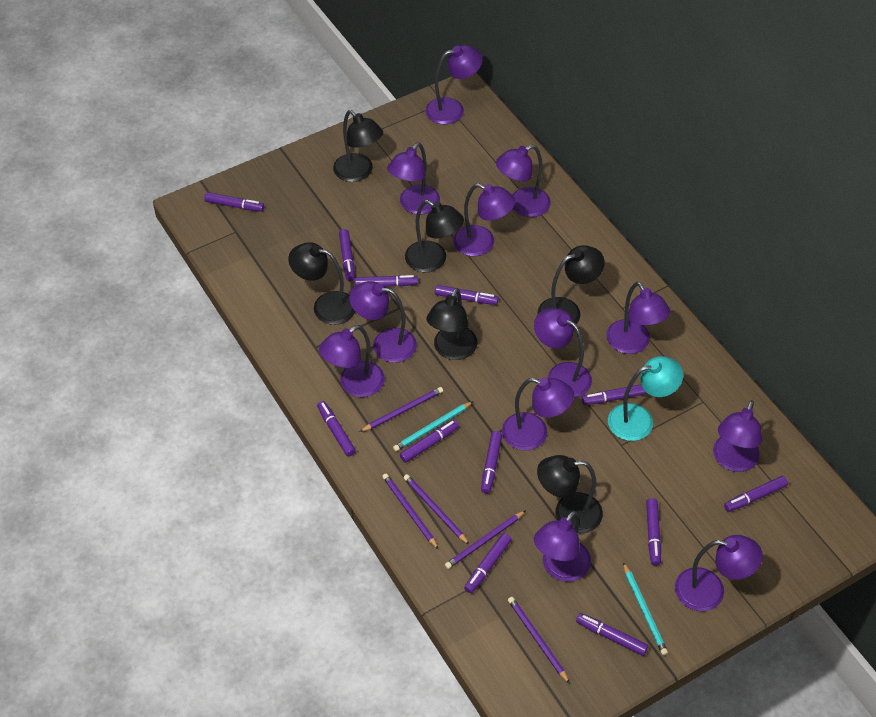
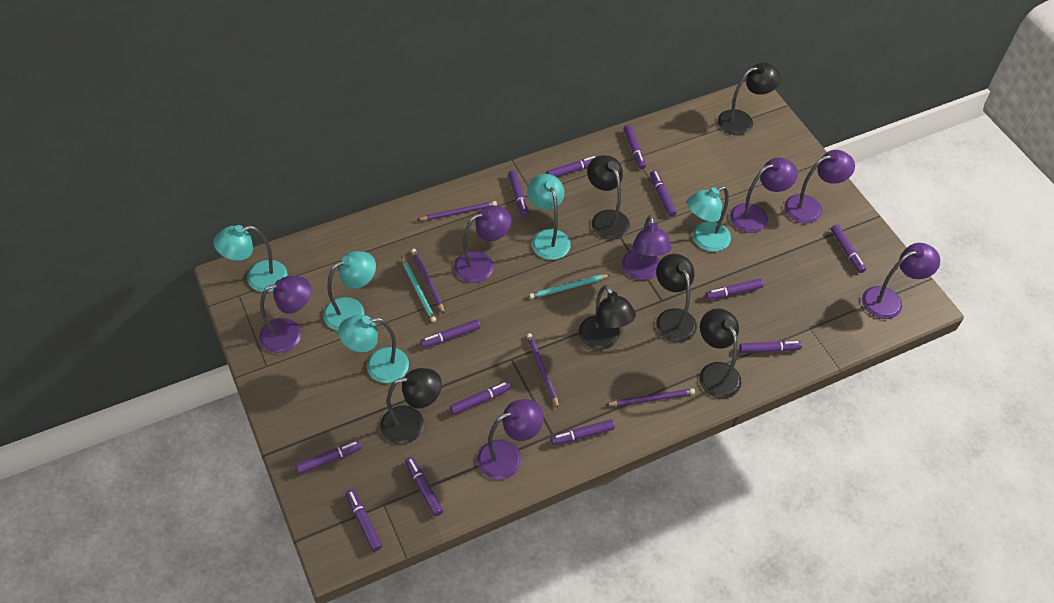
purple lamp: 12 -> 7
purple marker: 12 -> 13
purple pencil: 5 -> 4
turquoise lamp: 1 -> 5

